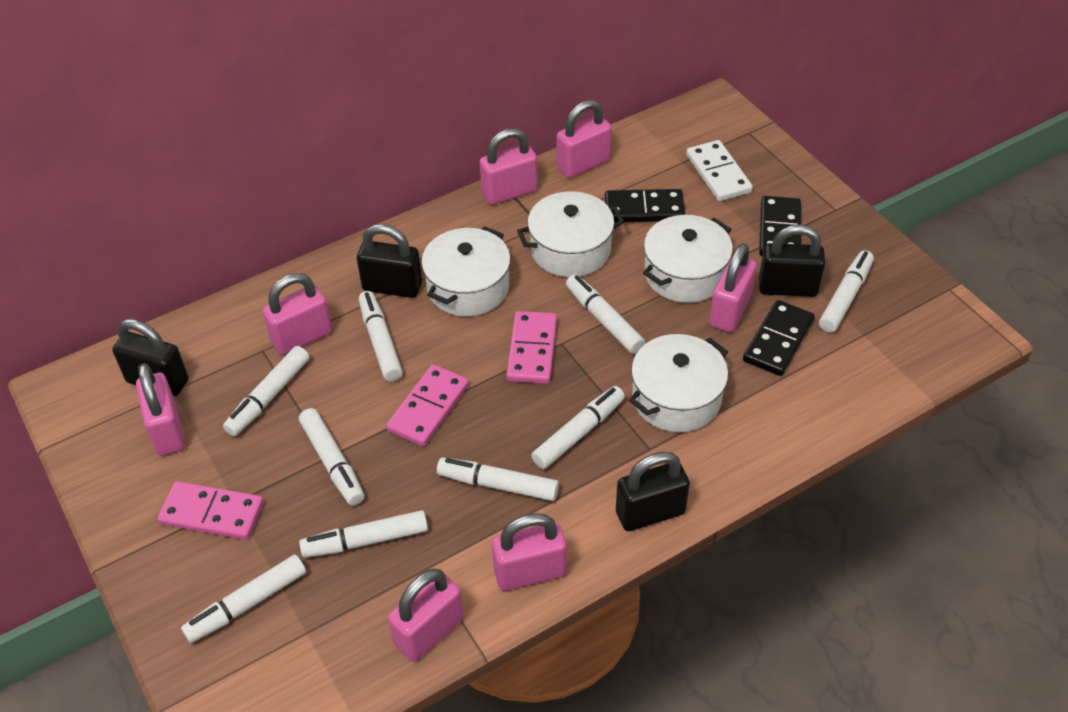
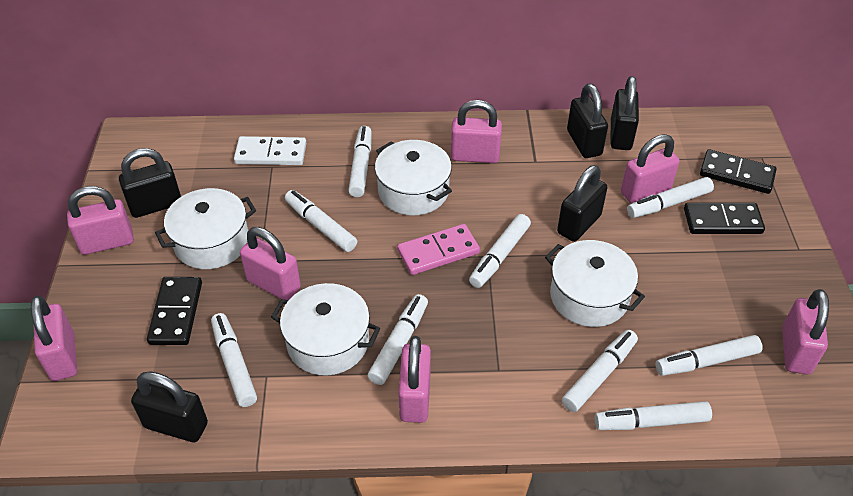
black padlock: 4 -> 5
pink domino: 3 -> 1

